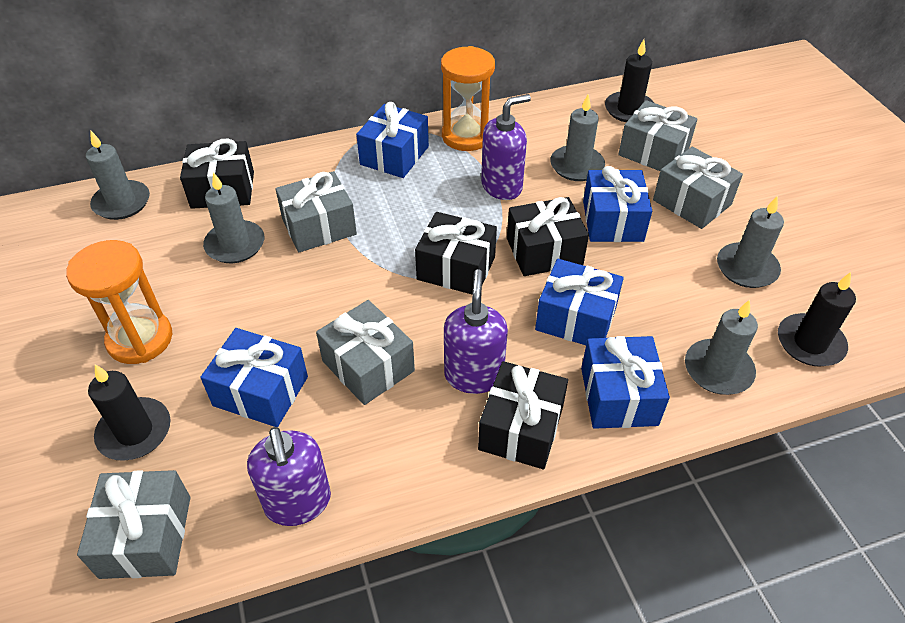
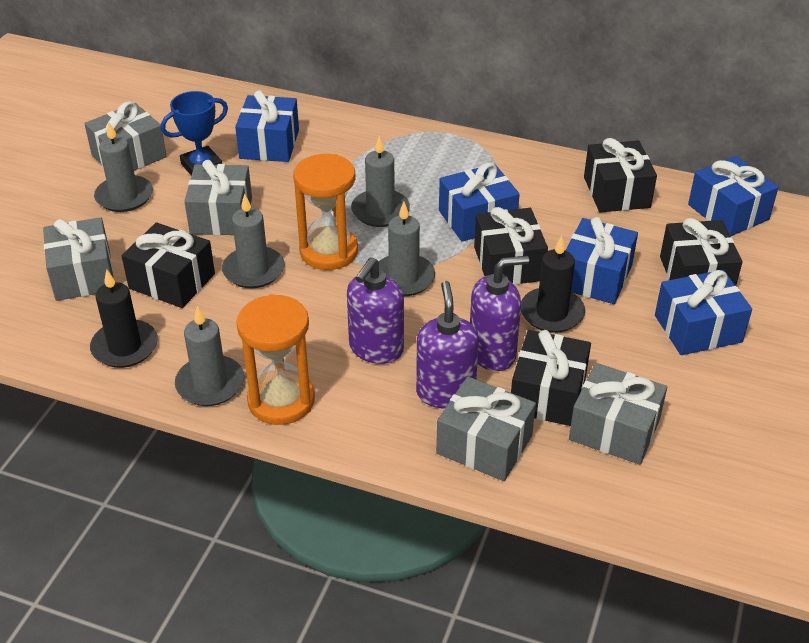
black candle: 3 -> 2
black gift: 4 -> 5
blue trophy: 0 -> 1

